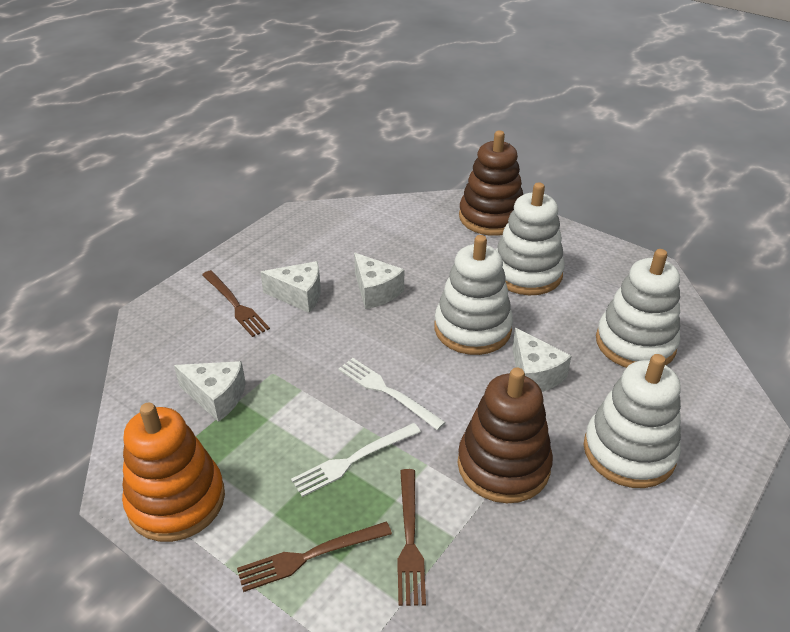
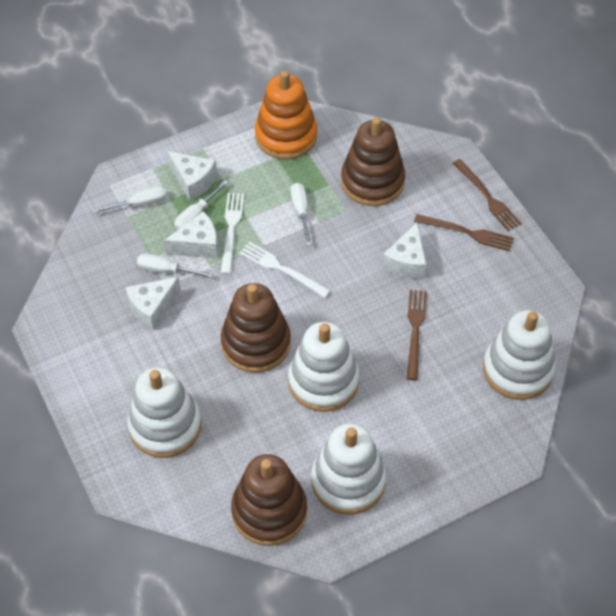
brown stacking toy: 2 -> 3
white screwdriver: 0 -> 4

